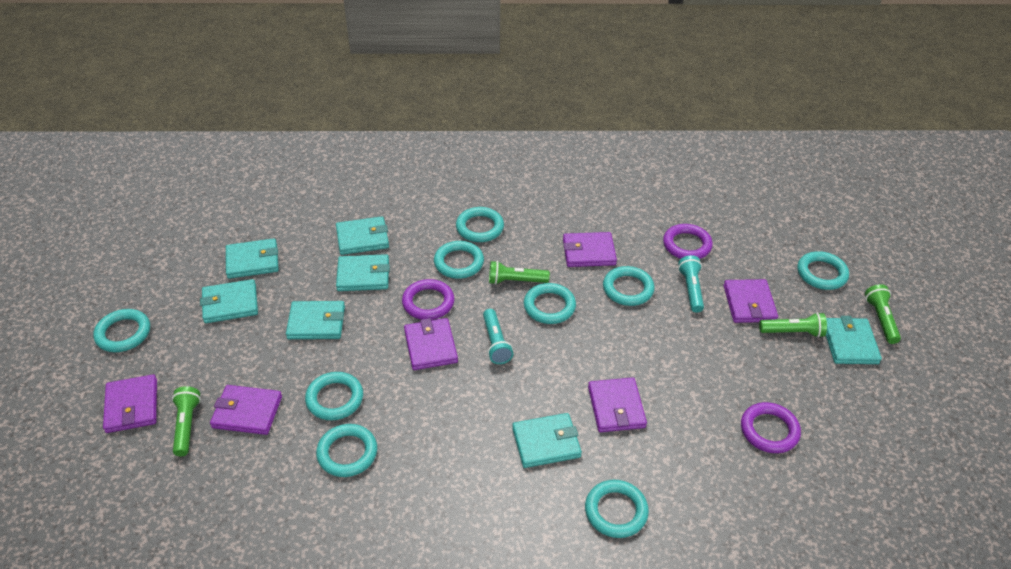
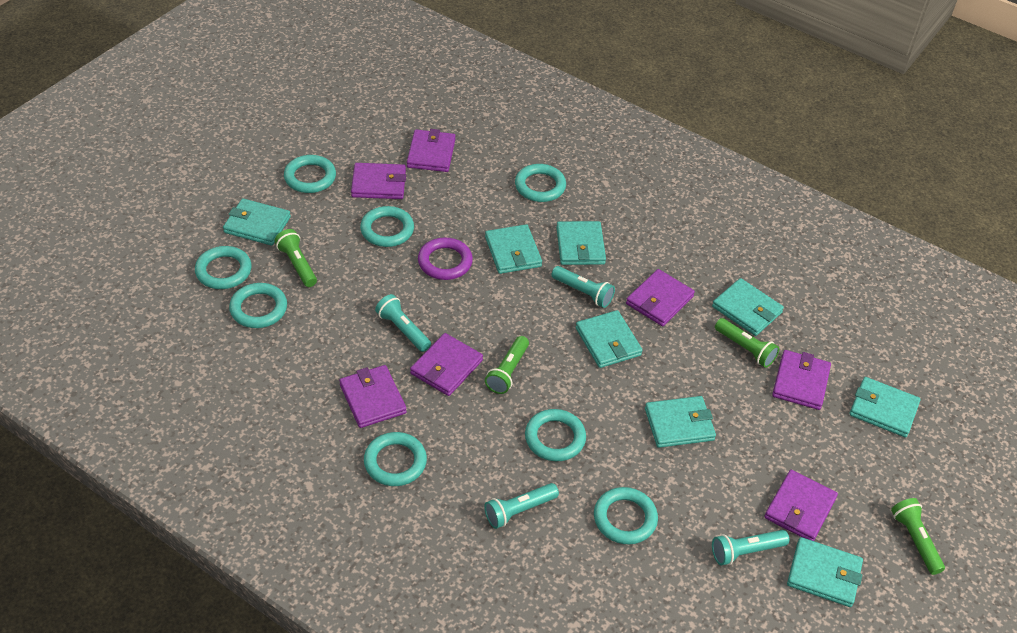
purple ring: 3 -> 1
purple wallet: 6 -> 7
turquoise flashlight: 2 -> 4
turquoise ring: 9 -> 8
turquoise wallet: 7 -> 8

